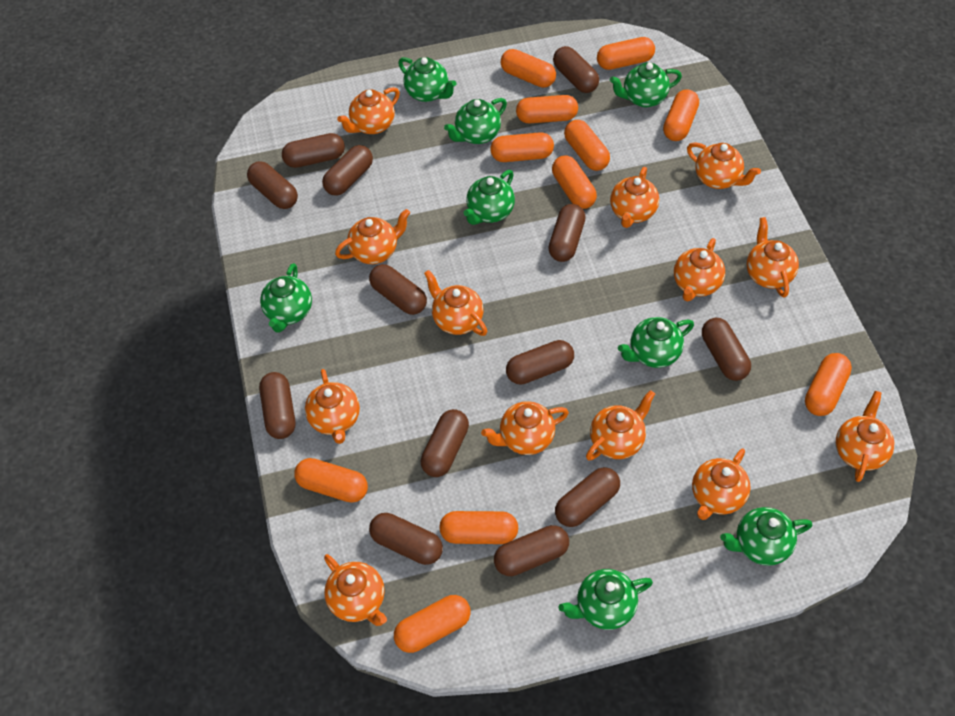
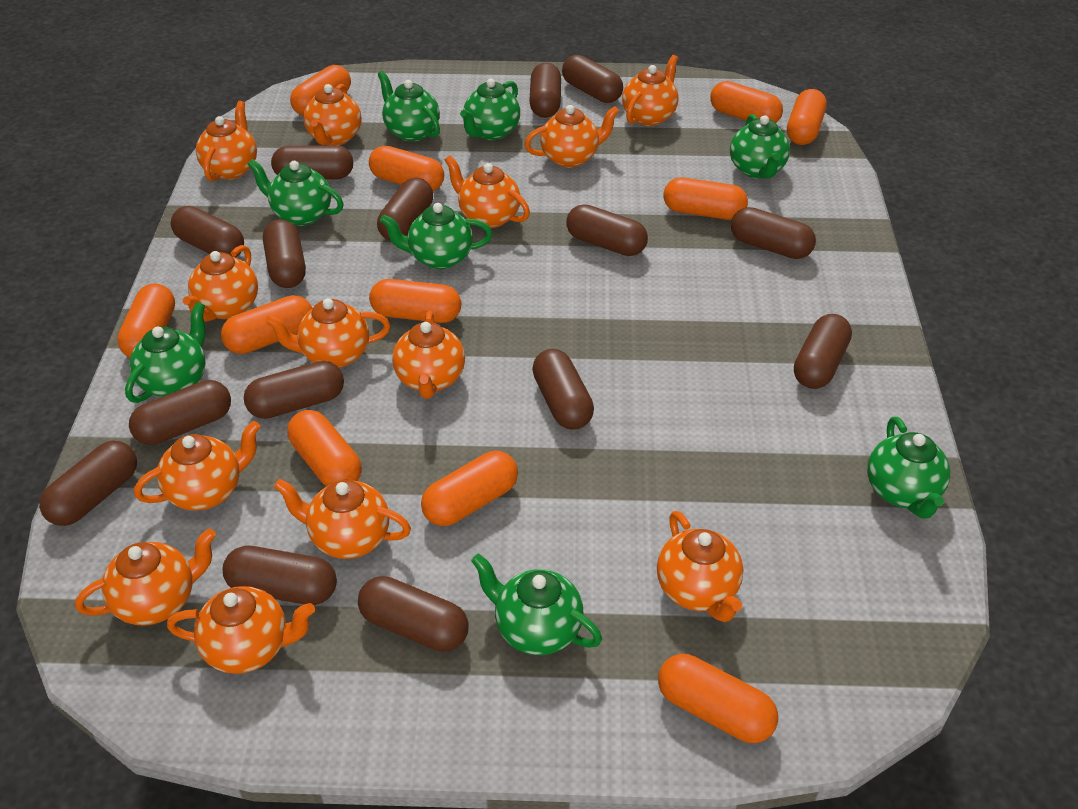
brown capsule: 13 -> 15

